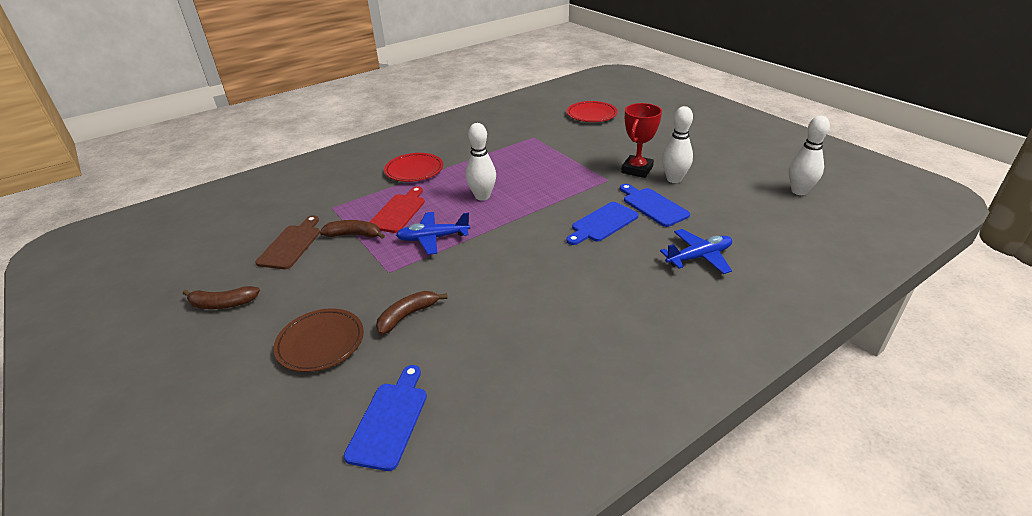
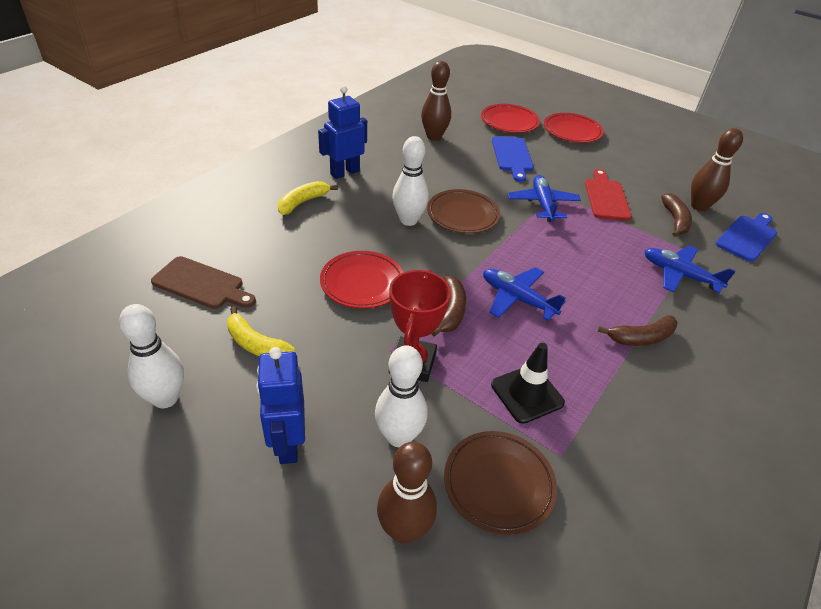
black traffic cone: 0 -> 1
blue cutting board: 3 -> 2
blue plane: 2 -> 3
blue robot: 0 -> 2
brown bowling pin: 0 -> 3
brown plate: 1 -> 2
red plate: 2 -> 3
yellow banana: 0 -> 2

